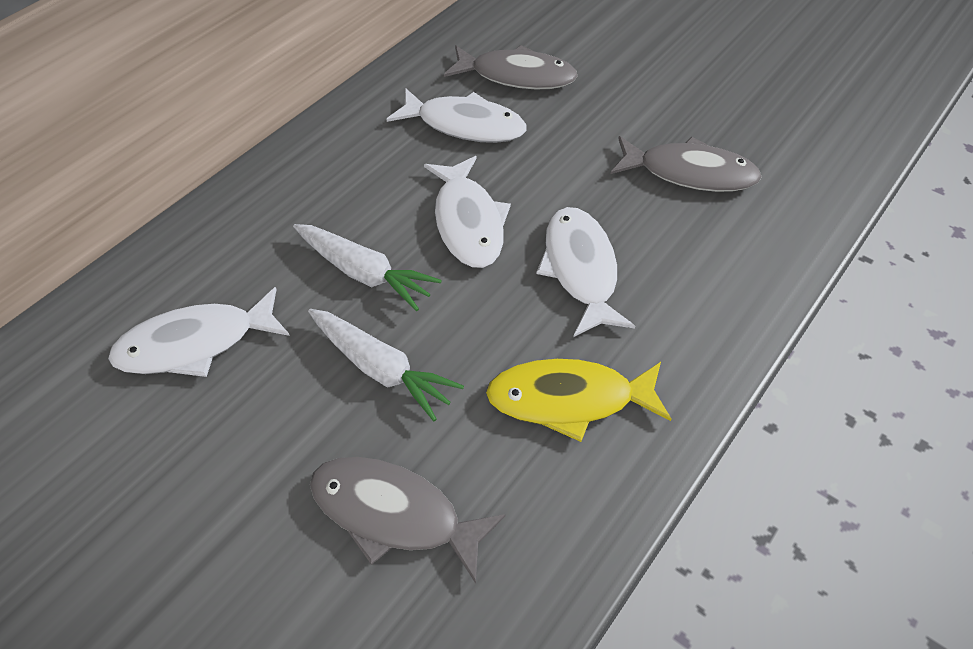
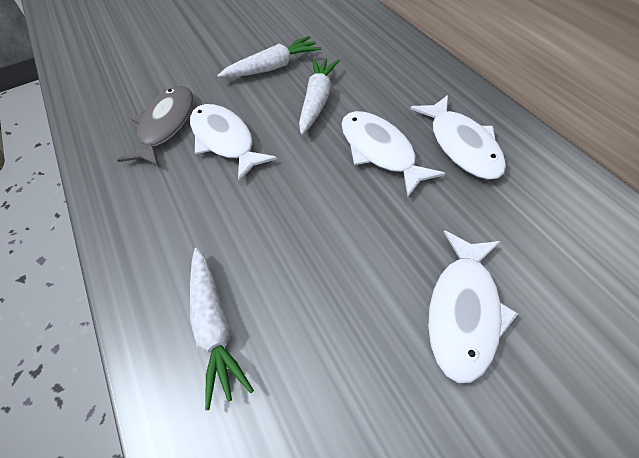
grey fish: 3 -> 1
white carrot: 2 -> 3
yellow fish: 1 -> 0

